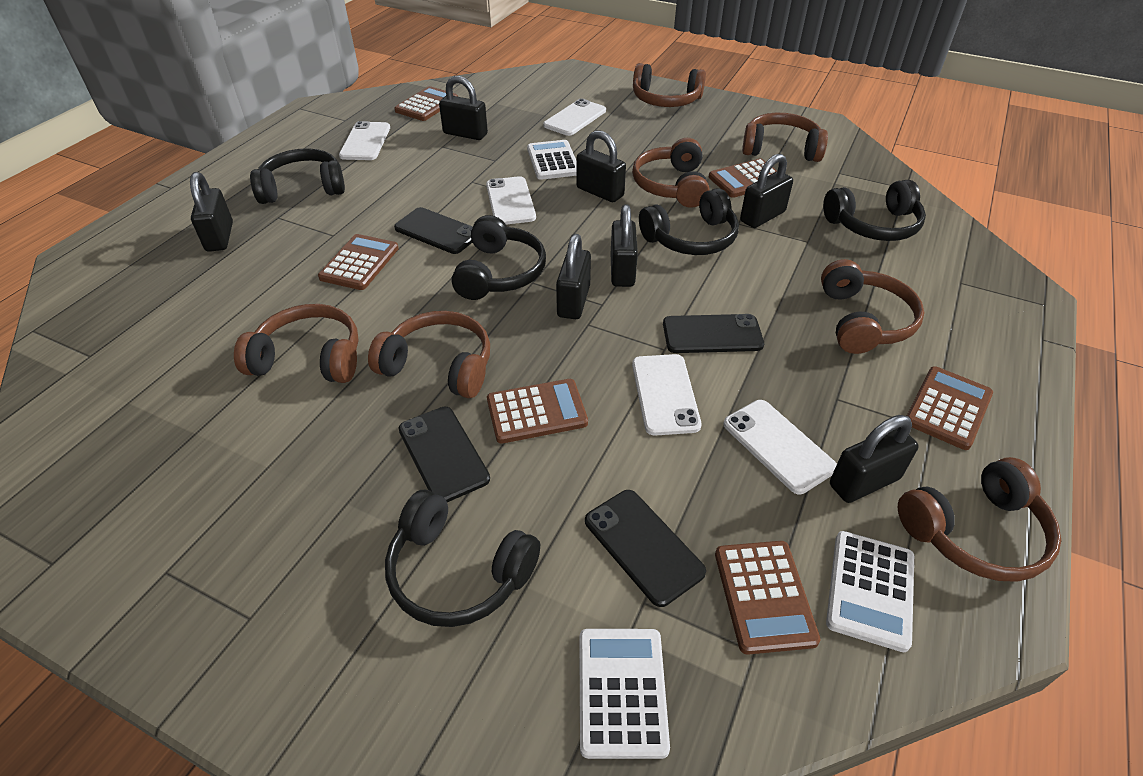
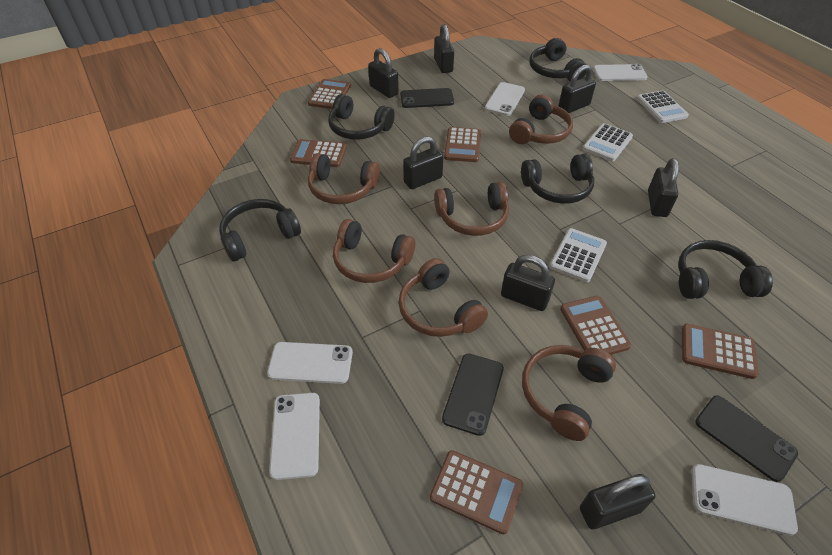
black phone: 4 -> 3
brown headphones: 7 -> 6

